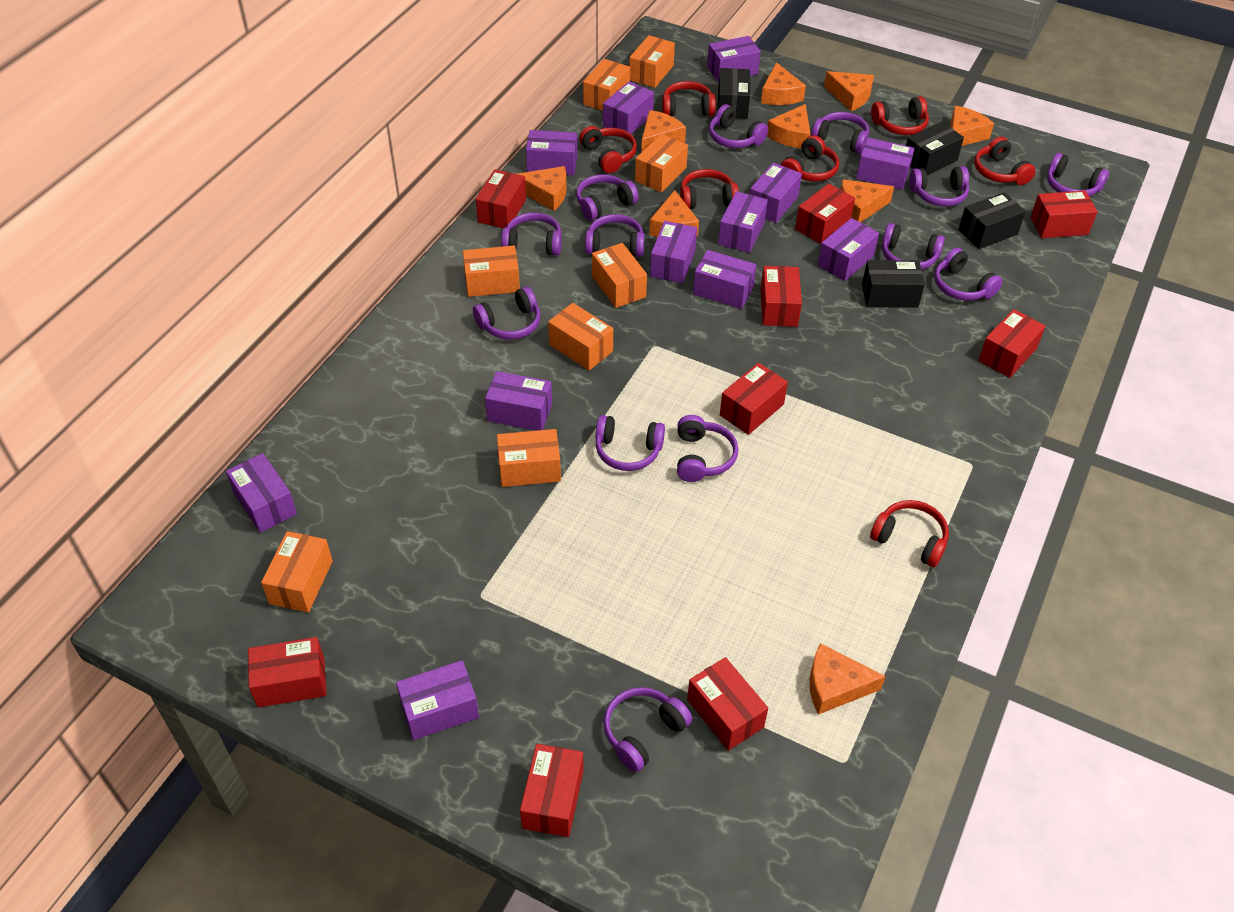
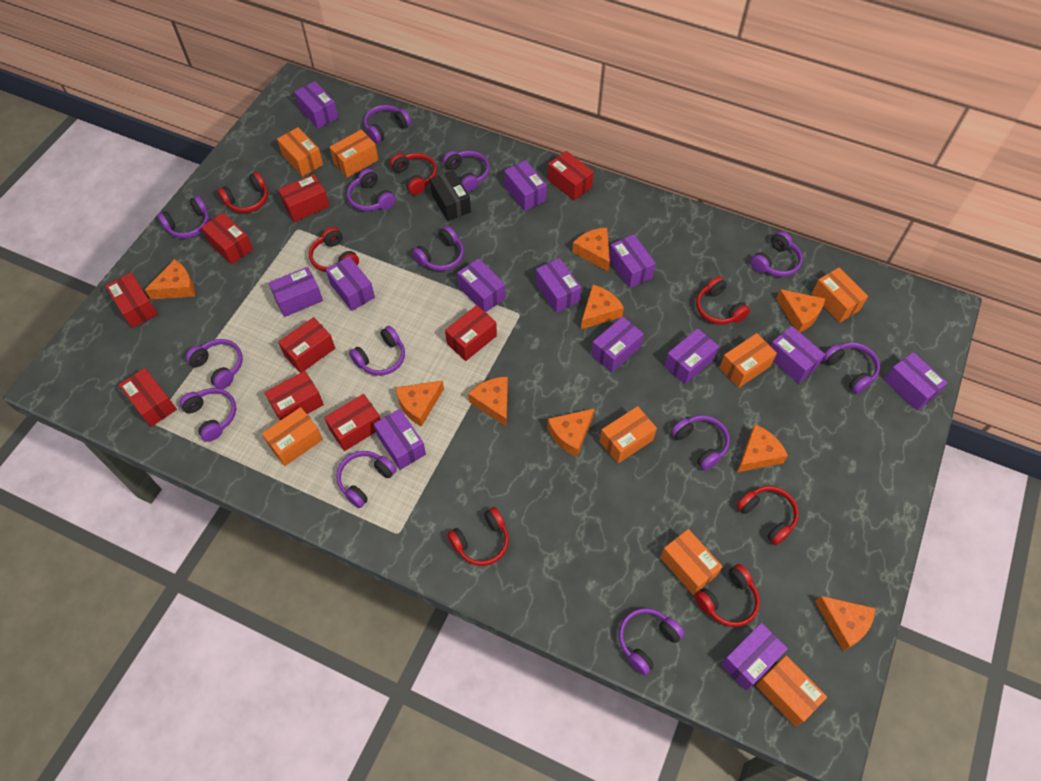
black box: 4 -> 1
purple box: 12 -> 13

